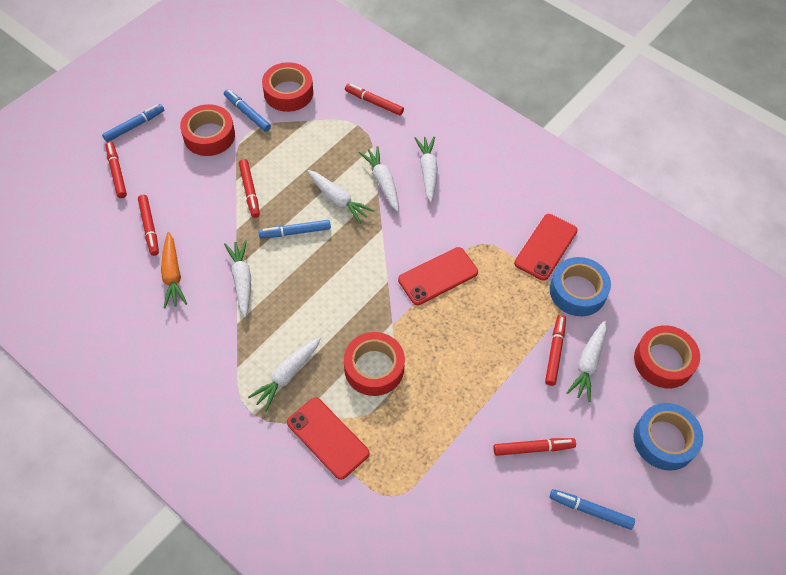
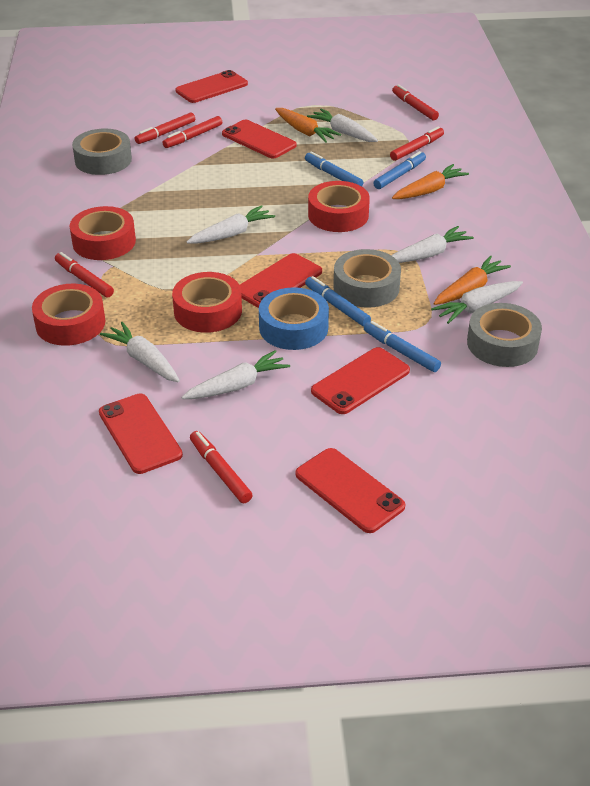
blue tape: 2 -> 1
grey tape: 0 -> 3
orange carrot: 1 -> 3
red phone: 3 -> 6

